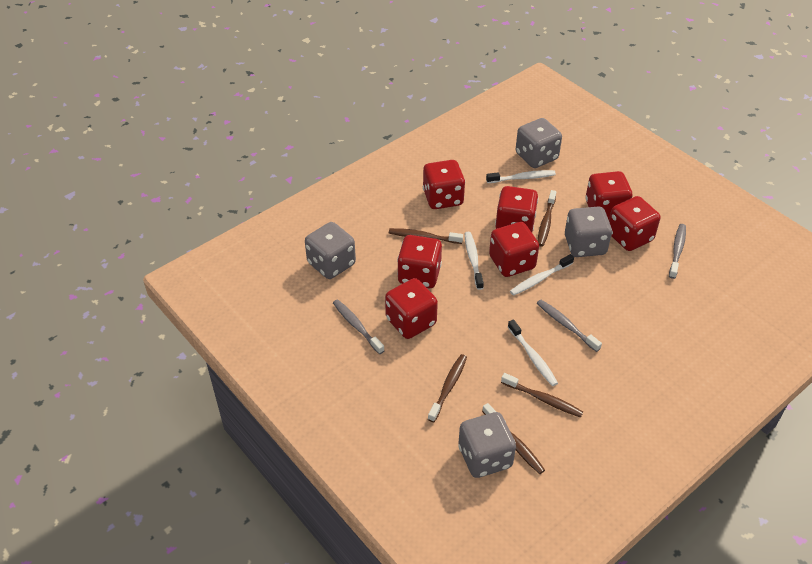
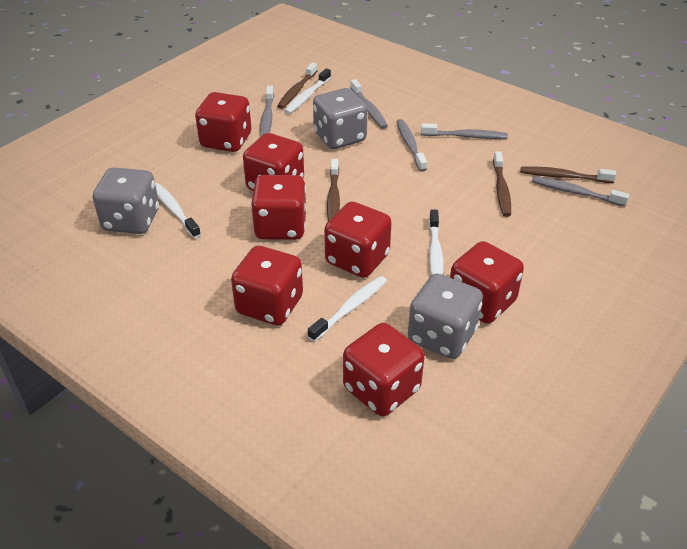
brown toothbrush: 5 -> 4
grey dice: 4 -> 3
grey toothbrush: 3 -> 5

